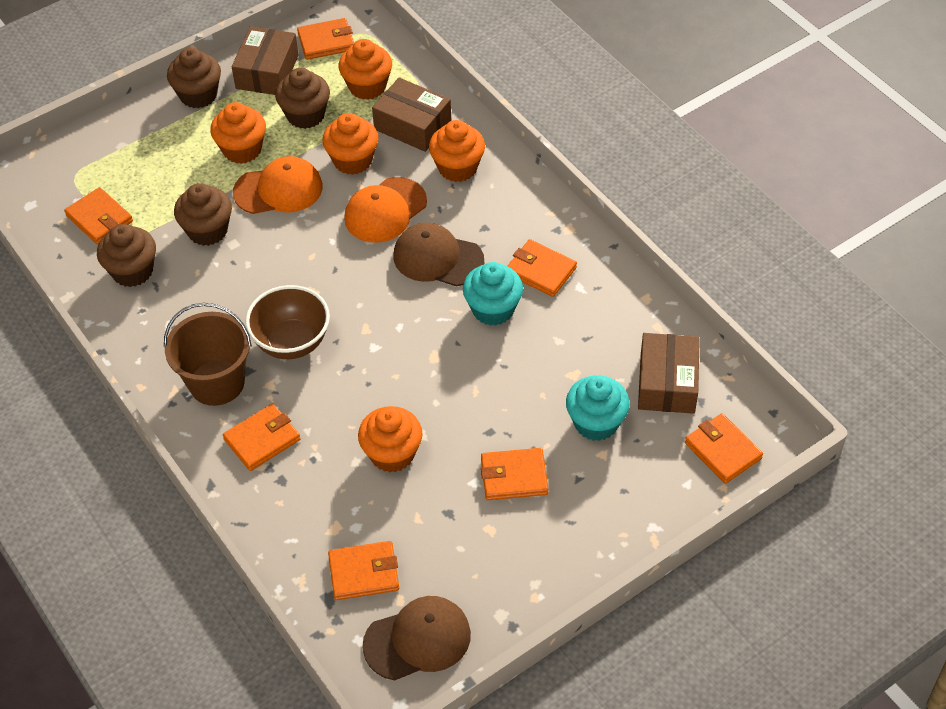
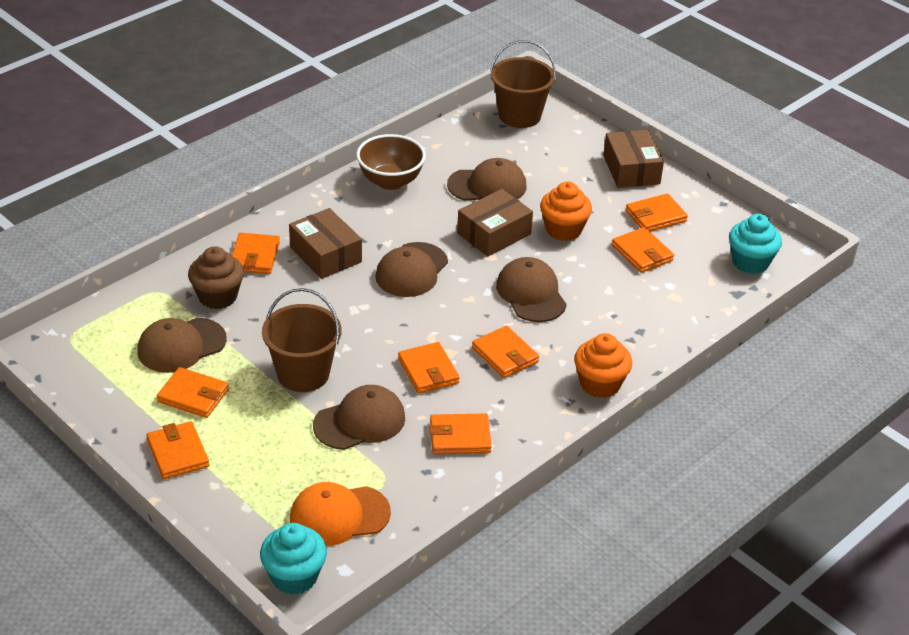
brown bucket: 1 -> 2
brown cap: 2 -> 5
brown cupcake: 4 -> 1
orange cap: 2 -> 1
orange cupcake: 5 -> 2
orange wallet: 7 -> 8

